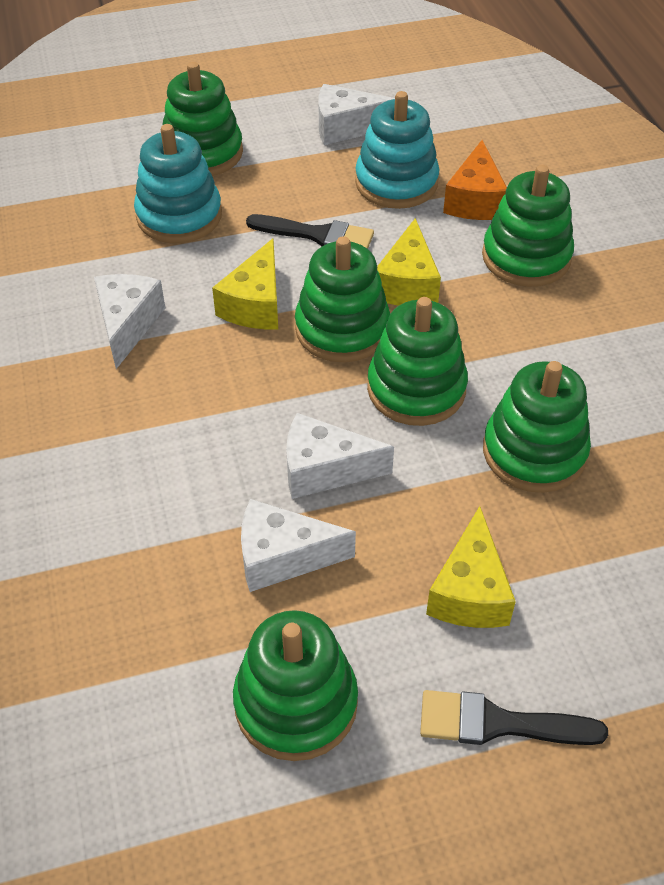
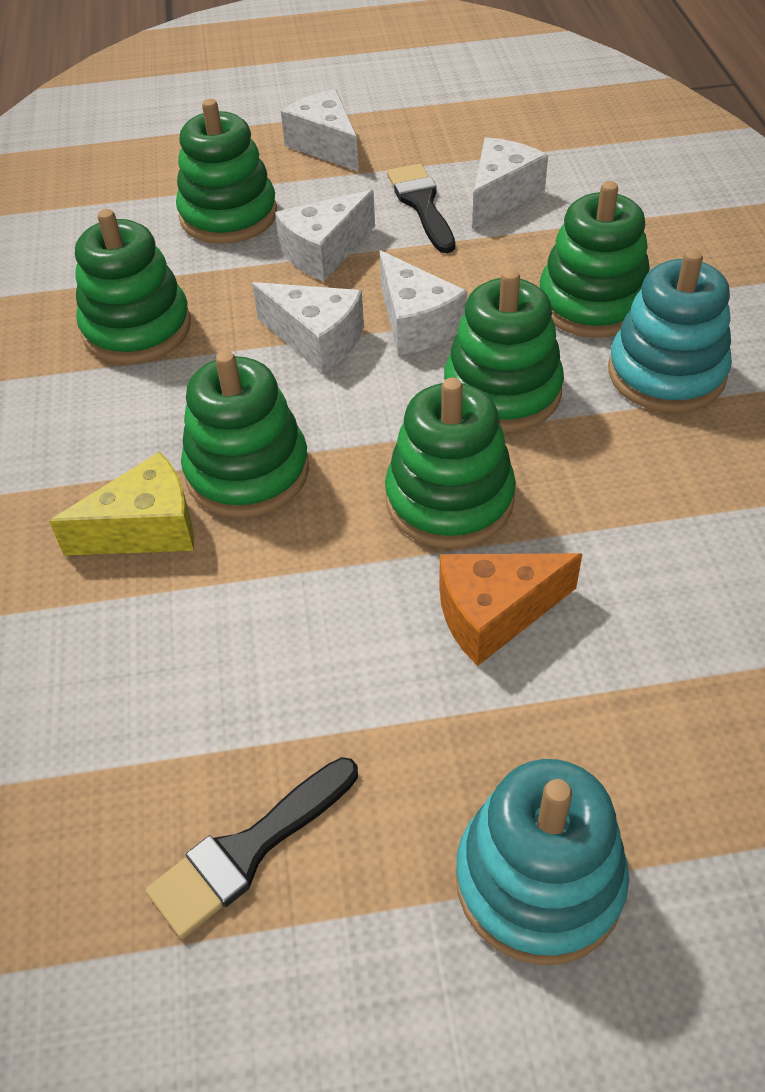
white cheese: 4 -> 5
yellow cheese: 3 -> 1

